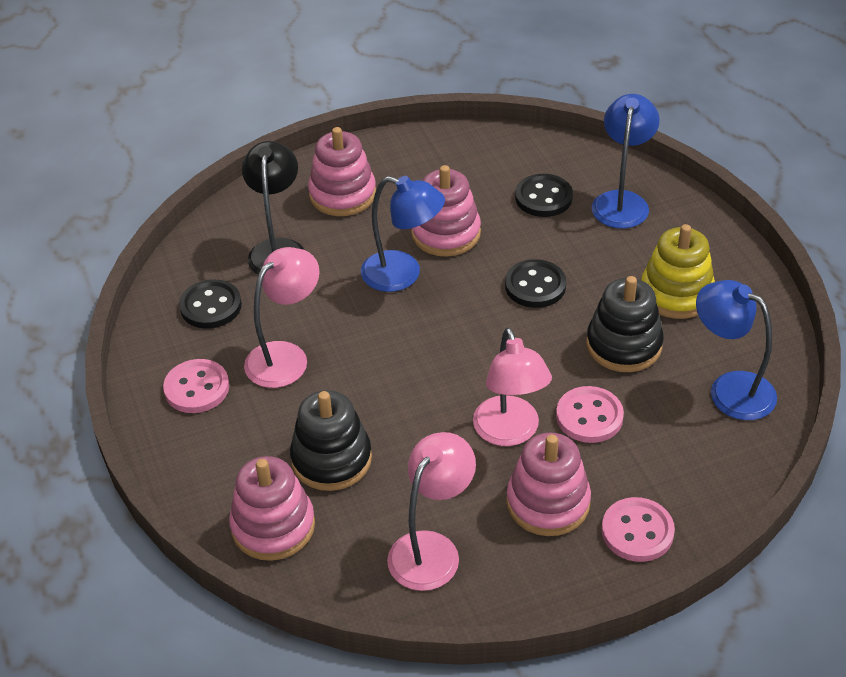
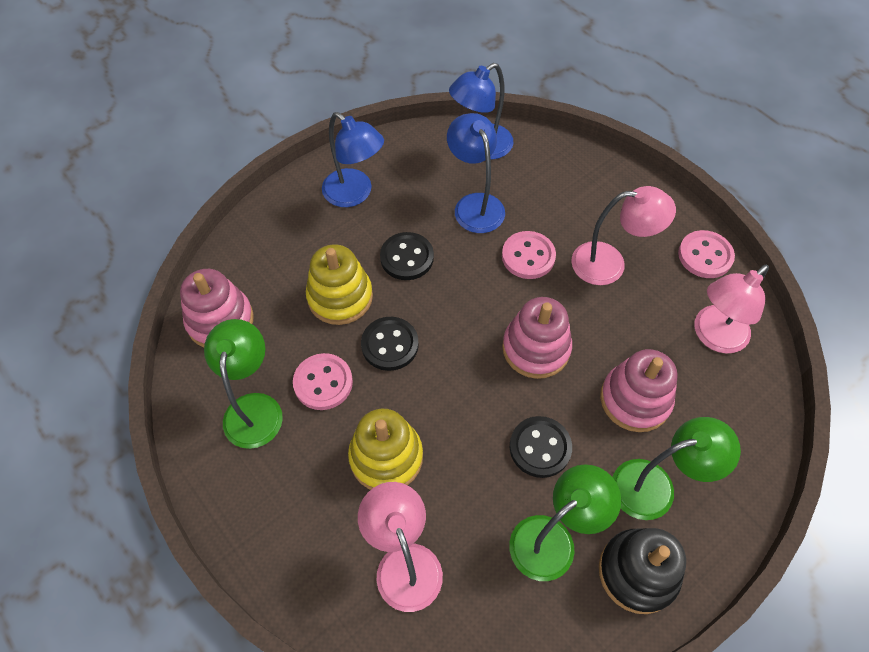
black lamp: 1 -> 0
black stacking toy: 2 -> 1
green lamp: 0 -> 3
pink stacking toy: 4 -> 3
yellow stacking toy: 1 -> 2

